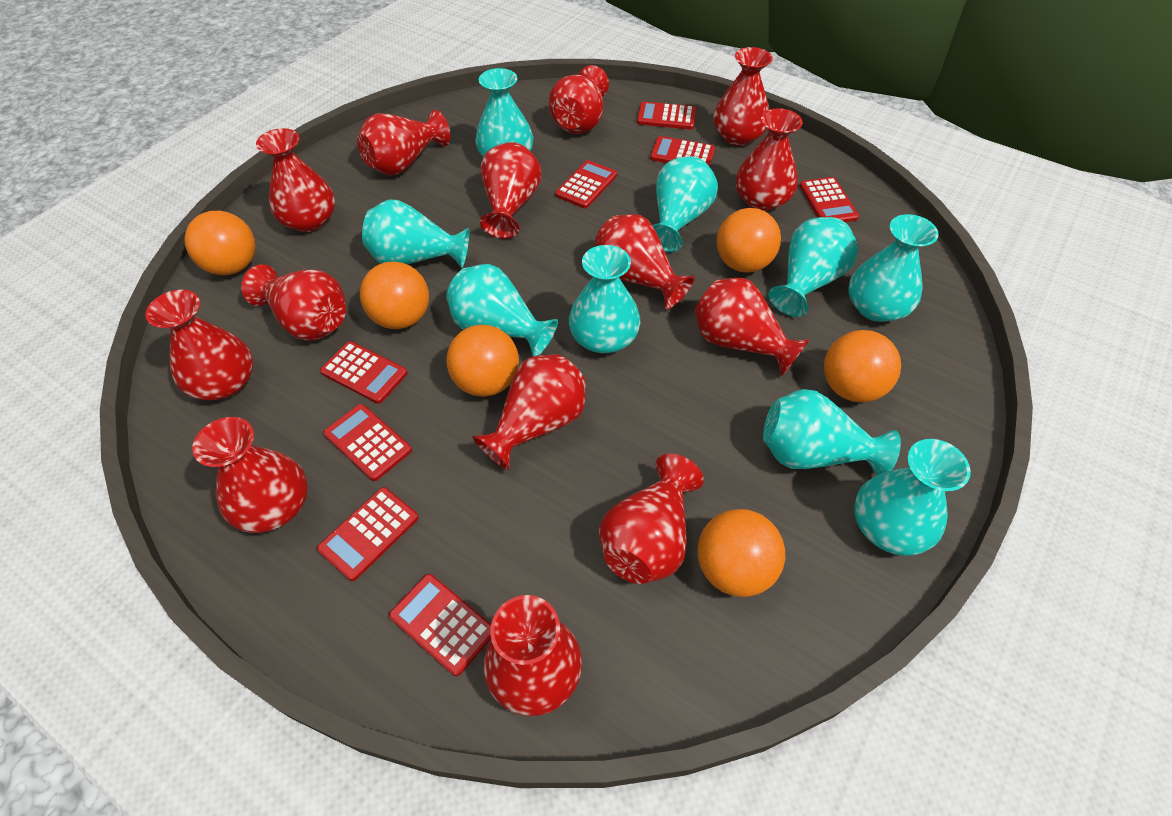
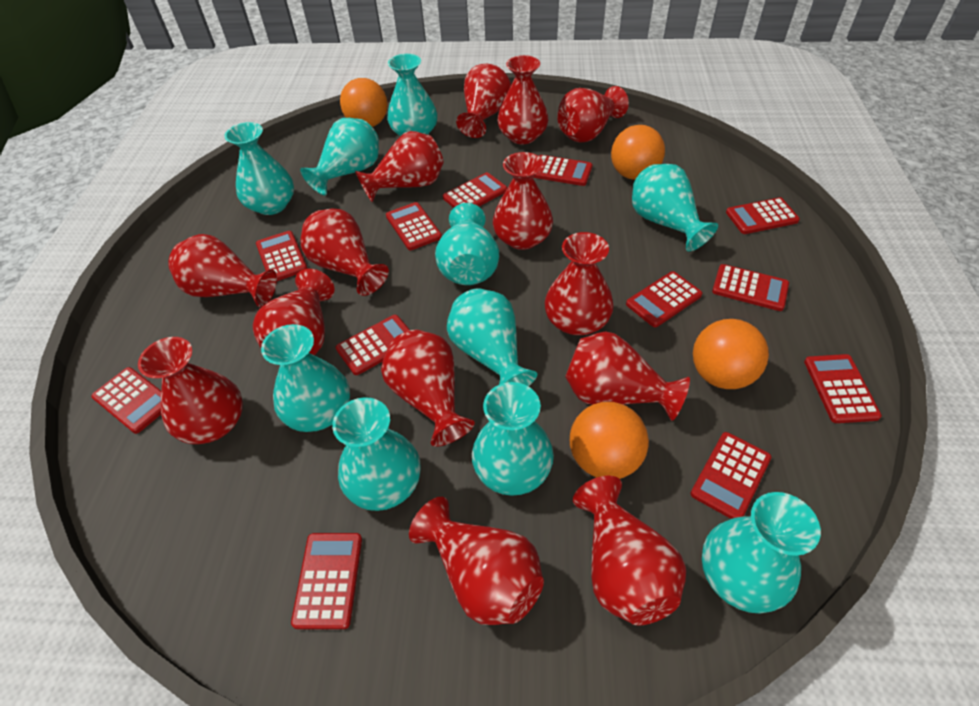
orange ball: 6 -> 4
red calculator: 8 -> 12
turquoise vase: 9 -> 10

